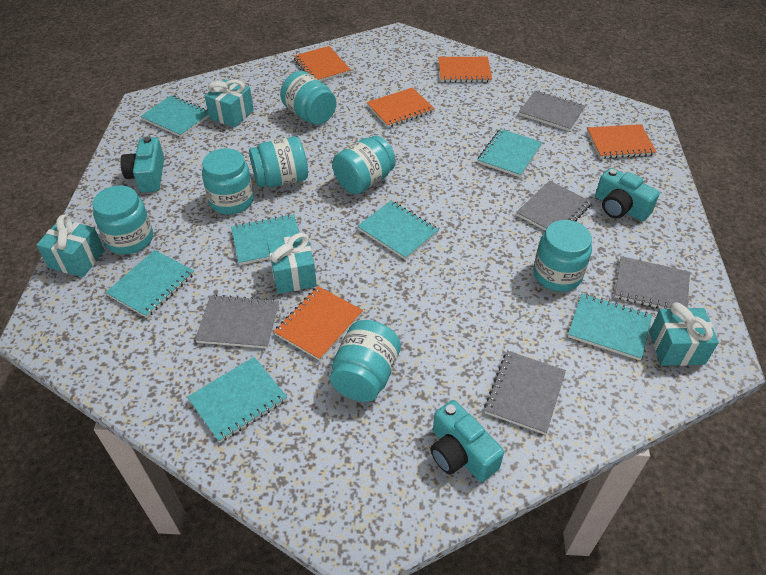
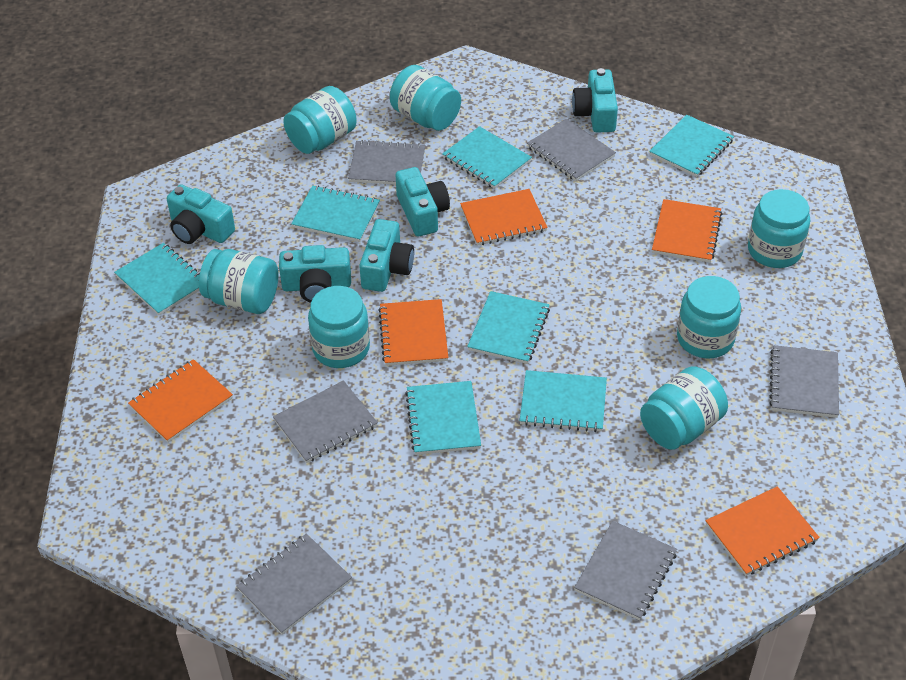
grey notebook: 5 -> 6
turquoise camera: 3 -> 5
turquoise gift: 4 -> 0

